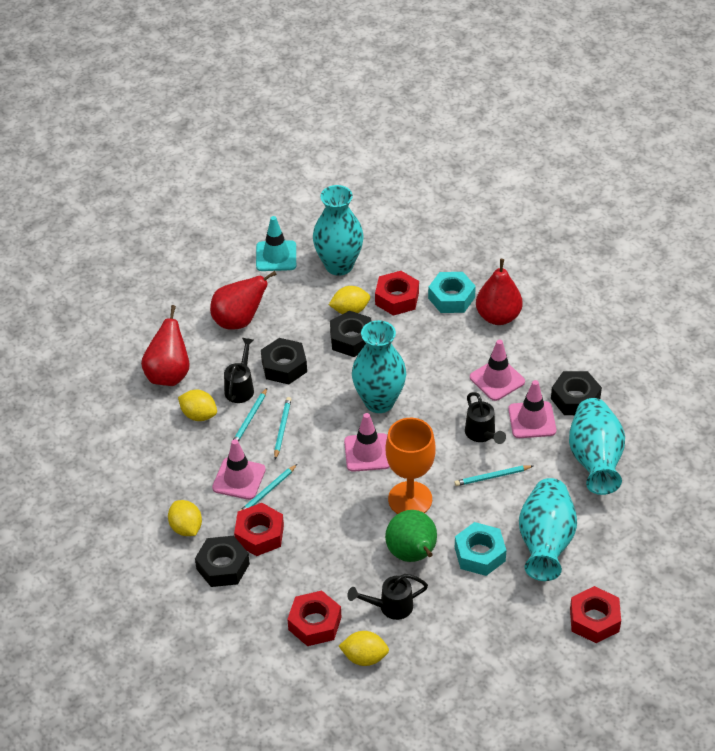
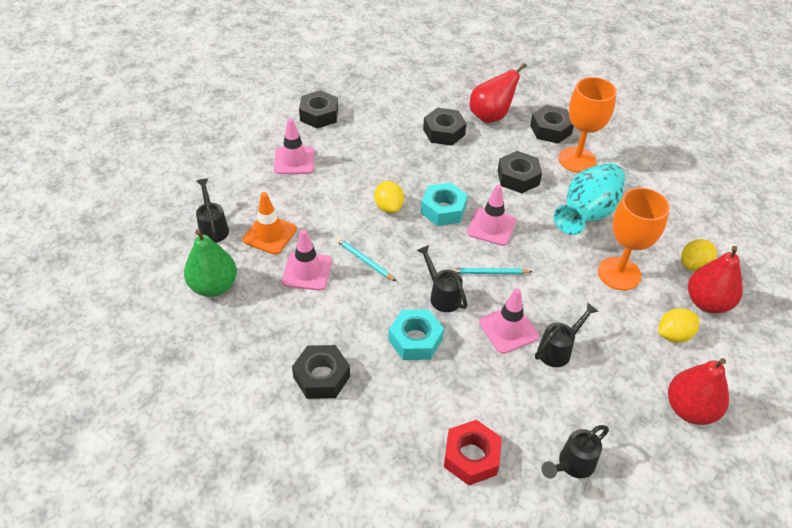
black nut: 4 -> 5
black watering can: 3 -> 4
orange goblet: 1 -> 2
orange traffic cone: 0 -> 1
red nut: 4 -> 1
turquoise pencil: 4 -> 2
turquoise traffic cone: 1 -> 0
turquoise vase: 4 -> 1
yellow lemon: 4 -> 3

